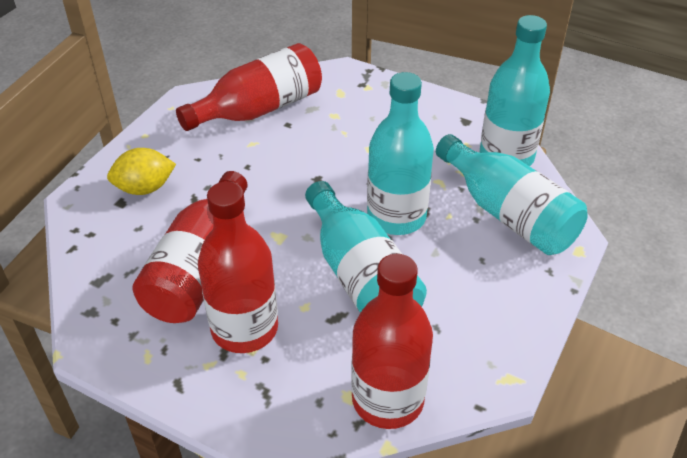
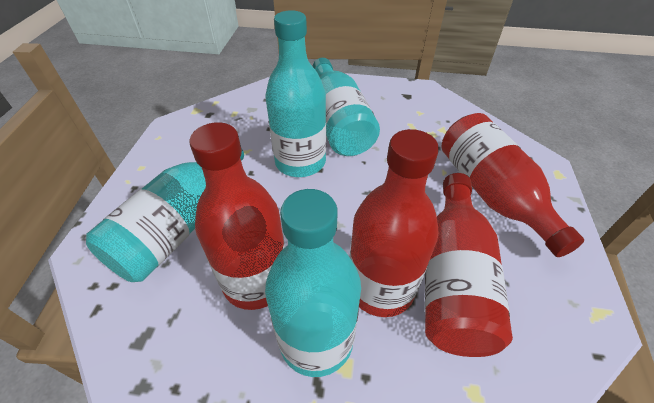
yellow lemon: 1 -> 0

